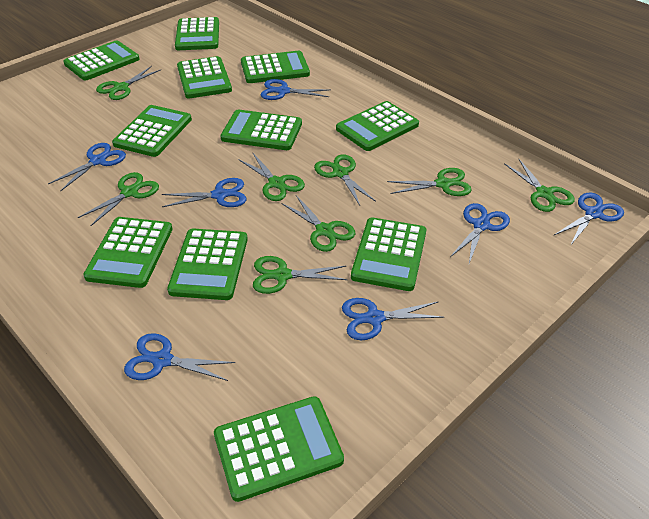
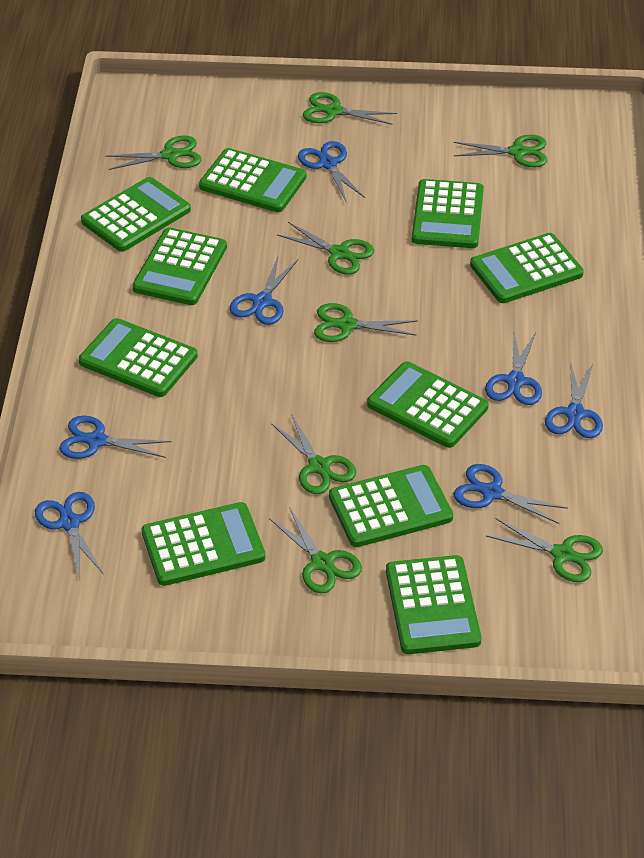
green calculator: 11 -> 10

